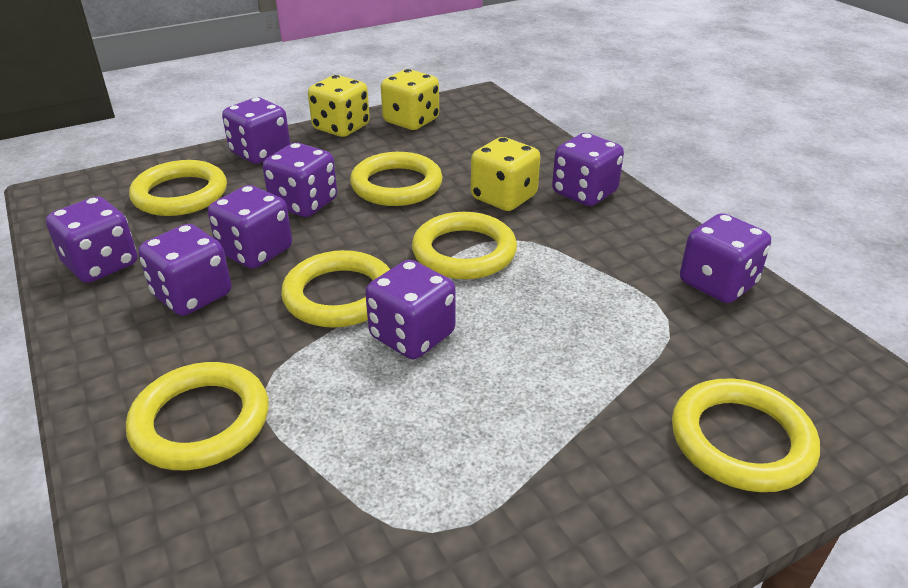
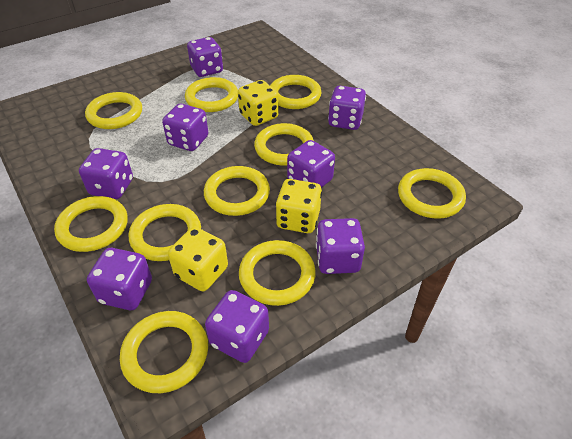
yellow ring: 6 -> 10

